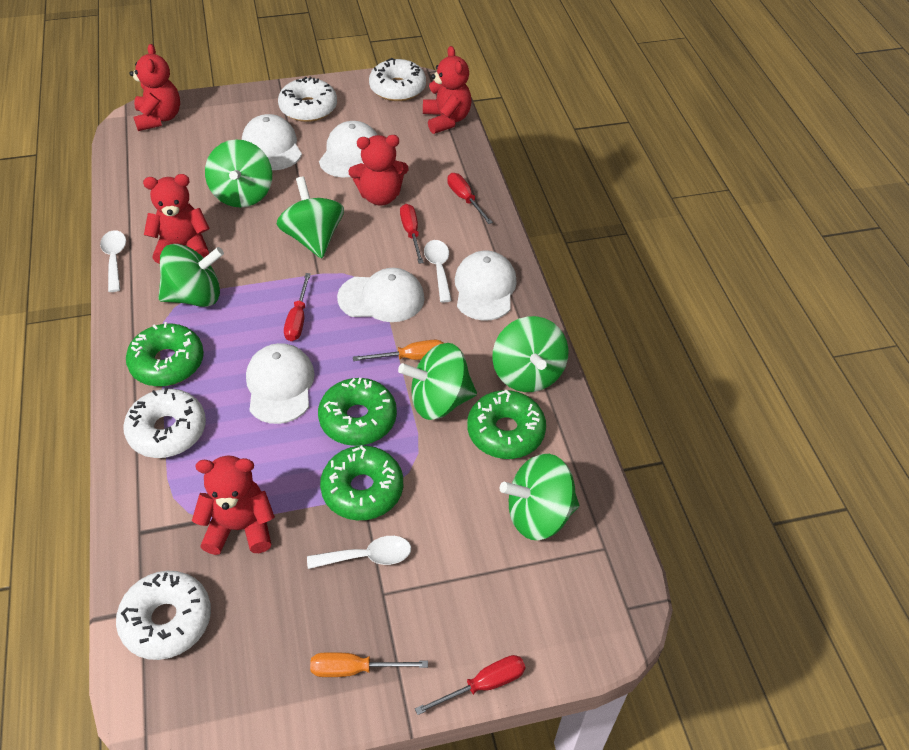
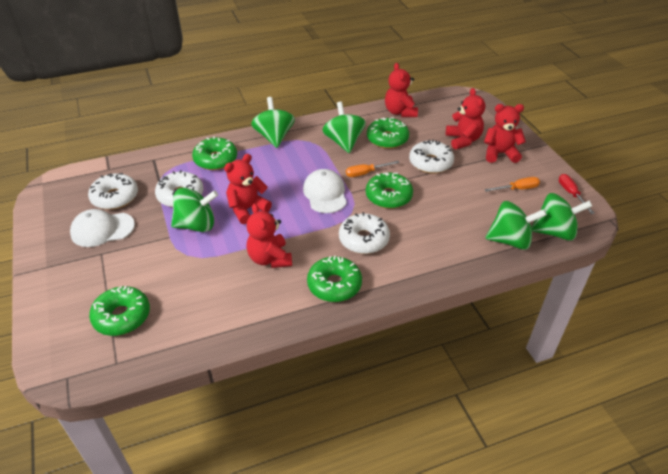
green donut: 4 -> 5
green spinning top: 6 -> 5
red screwdriver: 4 -> 1
white cap: 5 -> 2
white spoon: 3 -> 0

